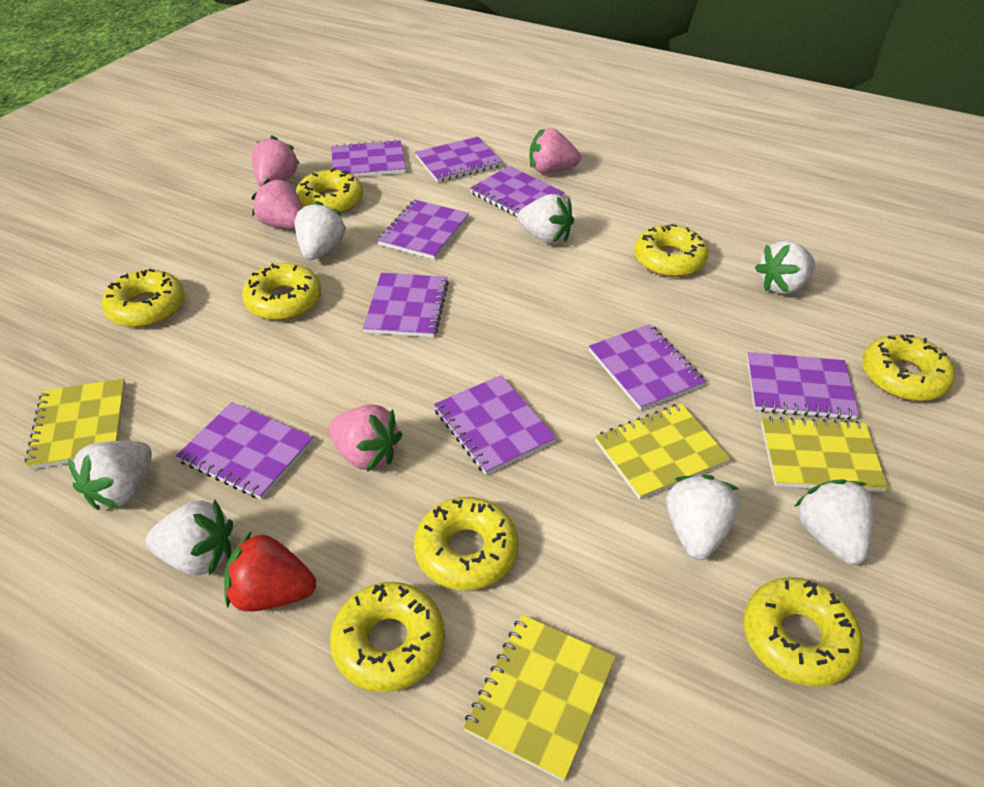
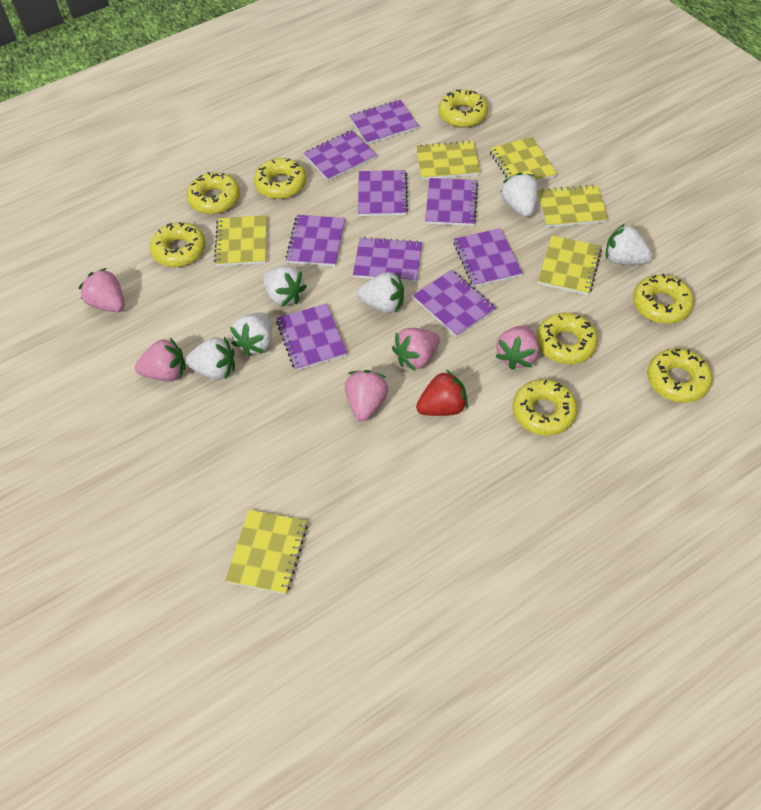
pink strawberry: 4 -> 5
white strawberry: 7 -> 6
yellow notebook: 4 -> 6

